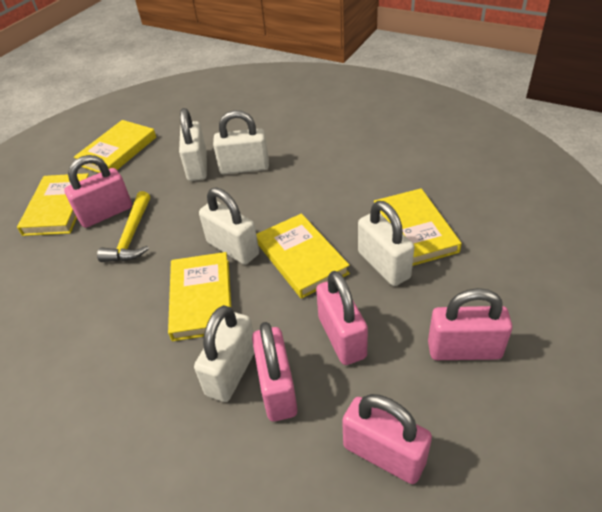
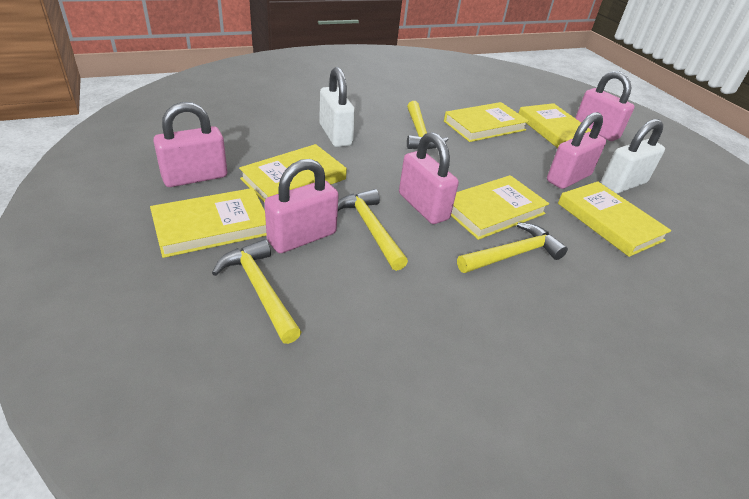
white padlock: 5 -> 2
yellow book: 5 -> 6
yellow hammer: 1 -> 4

